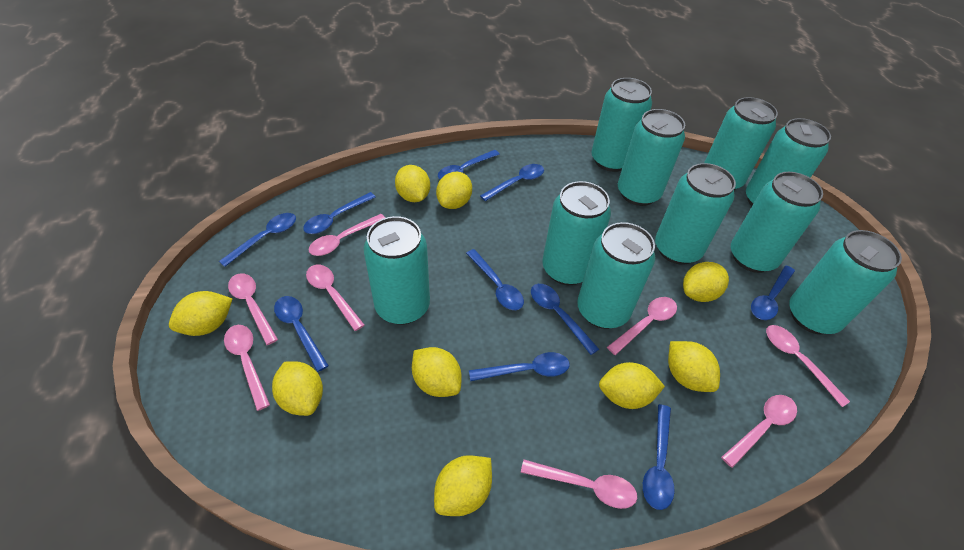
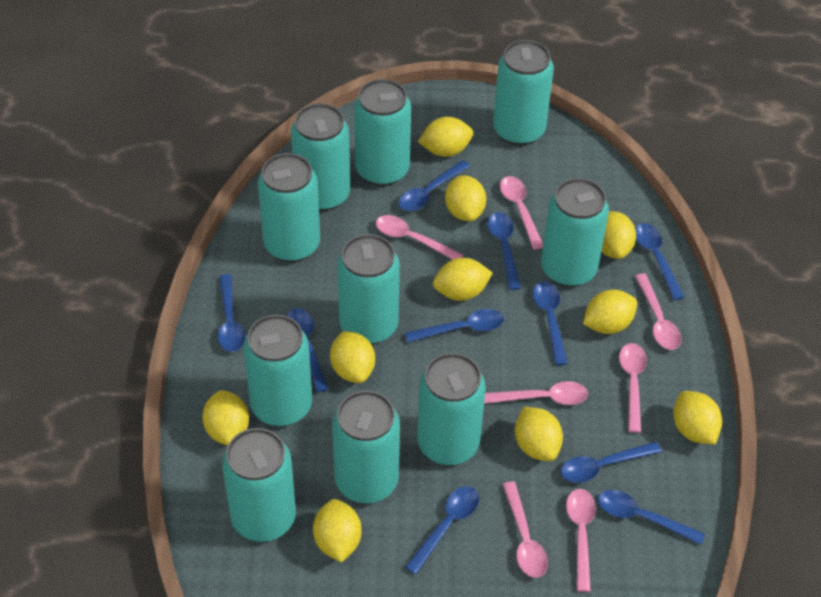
pink spoon: 8 -> 7
yellow lemon: 9 -> 10

